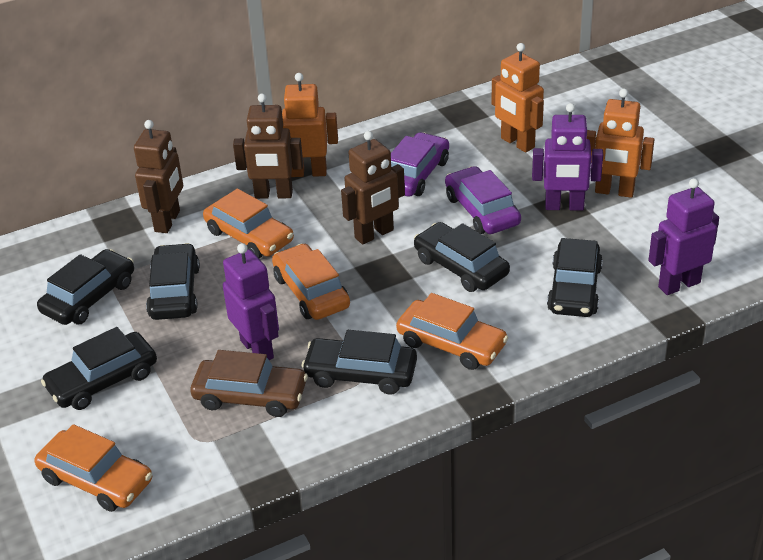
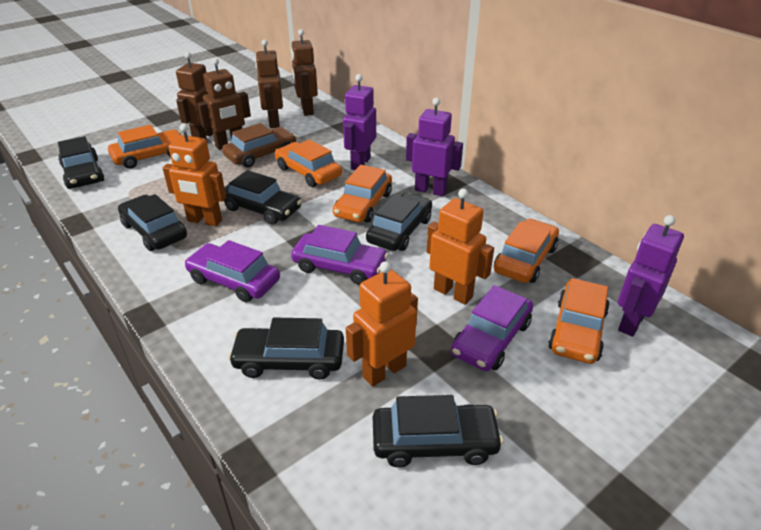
brown robot: 3 -> 4
orange car: 4 -> 5
purple car: 2 -> 3

